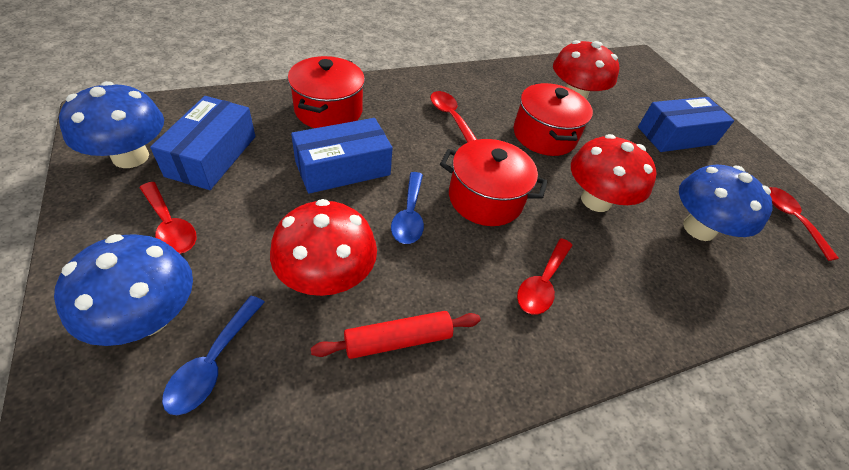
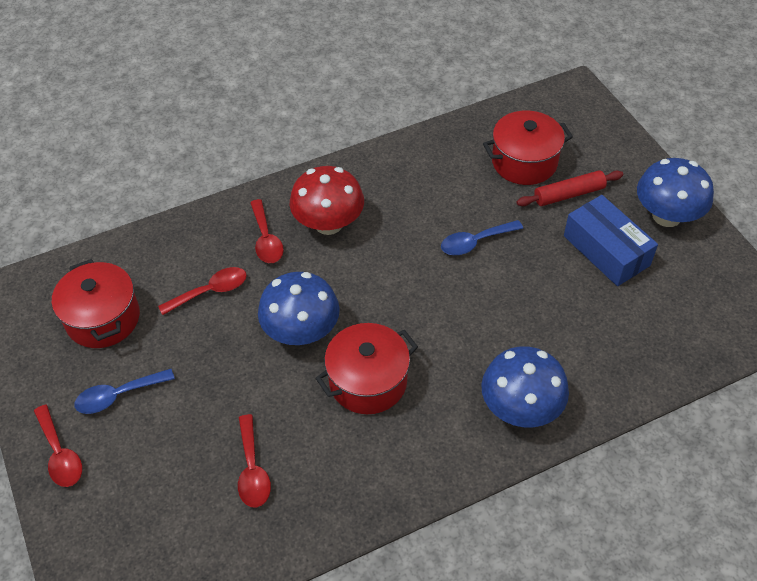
blue box: 3 -> 1
red mushroom: 3 -> 1

